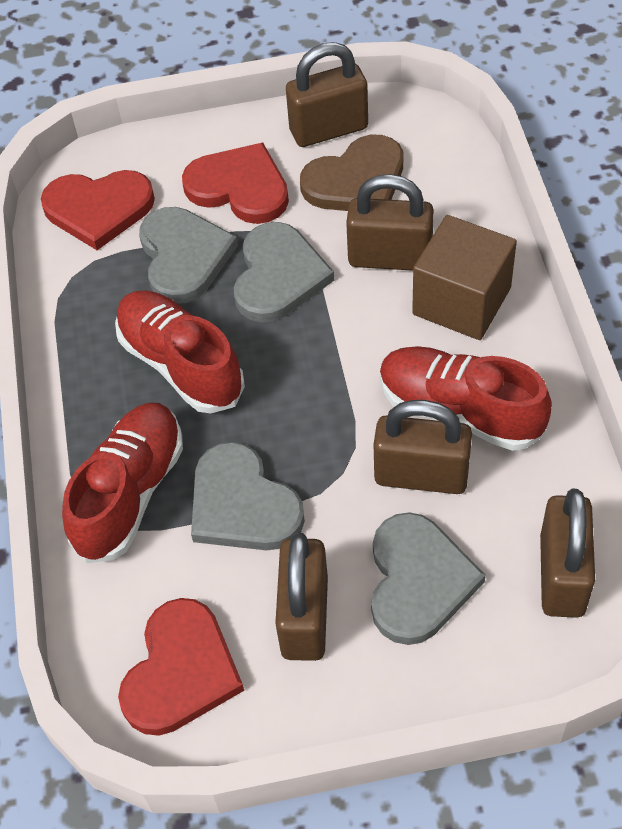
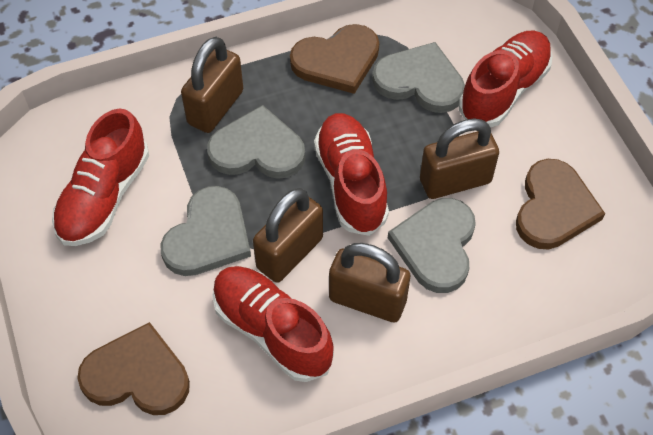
brown cube: 1 -> 0
brown heart: 1 -> 3
brown padlock: 5 -> 4
red heart: 3 -> 0
red shoe: 3 -> 4

